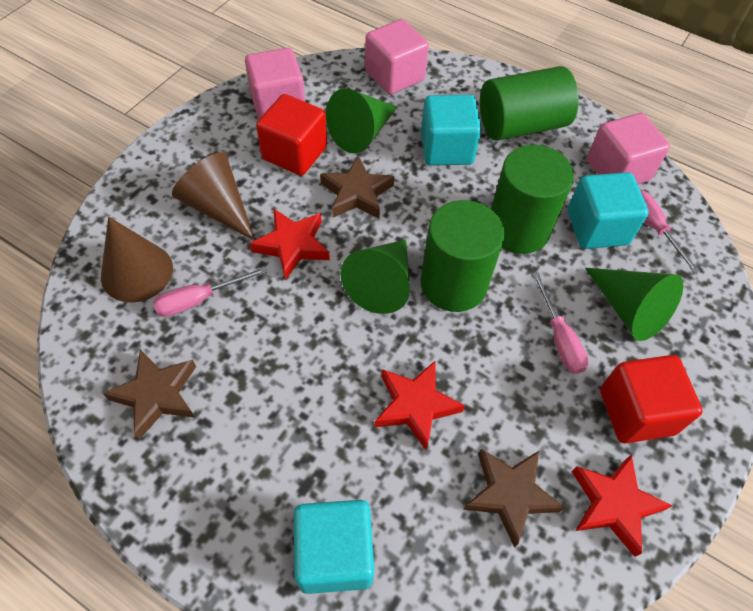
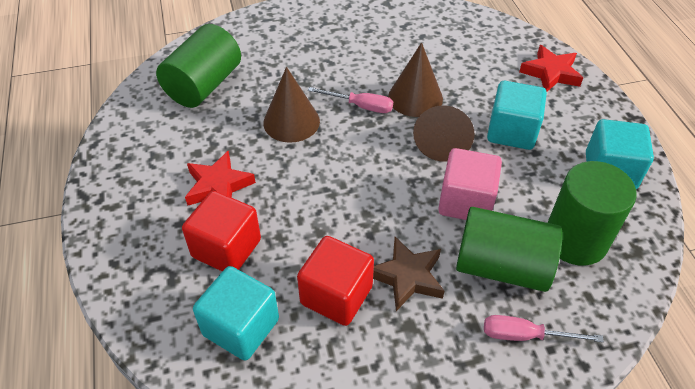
brown cone: 2 -> 3
brown star: 3 -> 1
green cone: 3 -> 0
pink cube: 3 -> 1
pink screwdriver: 3 -> 2
red star: 3 -> 2

